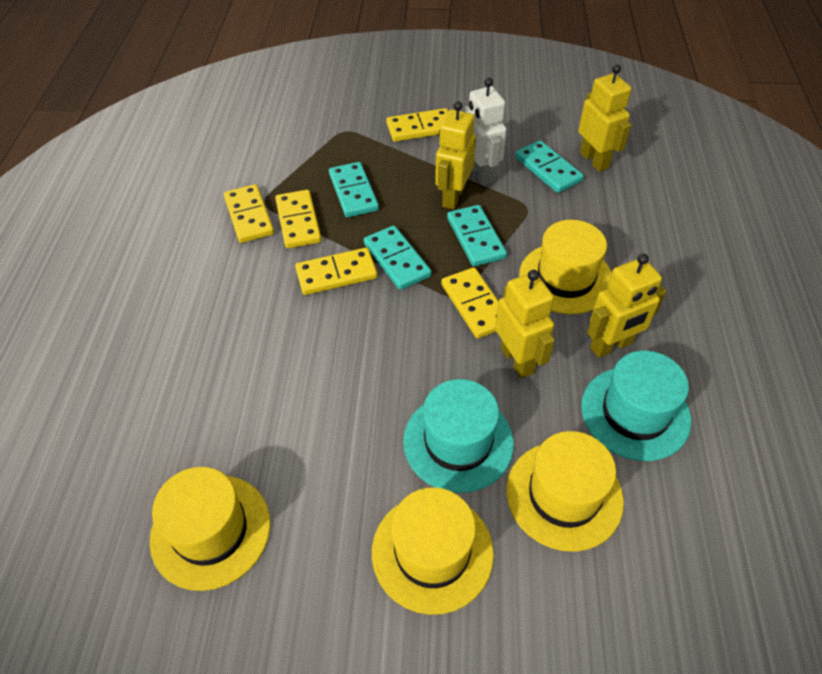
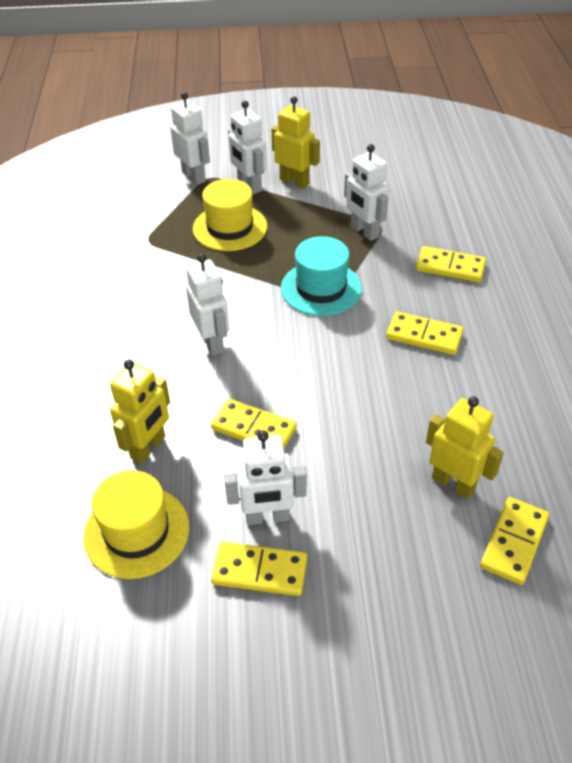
turquoise domino: 4 -> 0
turquoise hat: 2 -> 1
white robot: 1 -> 5
yellow hat: 4 -> 2
yellow robot: 4 -> 3

